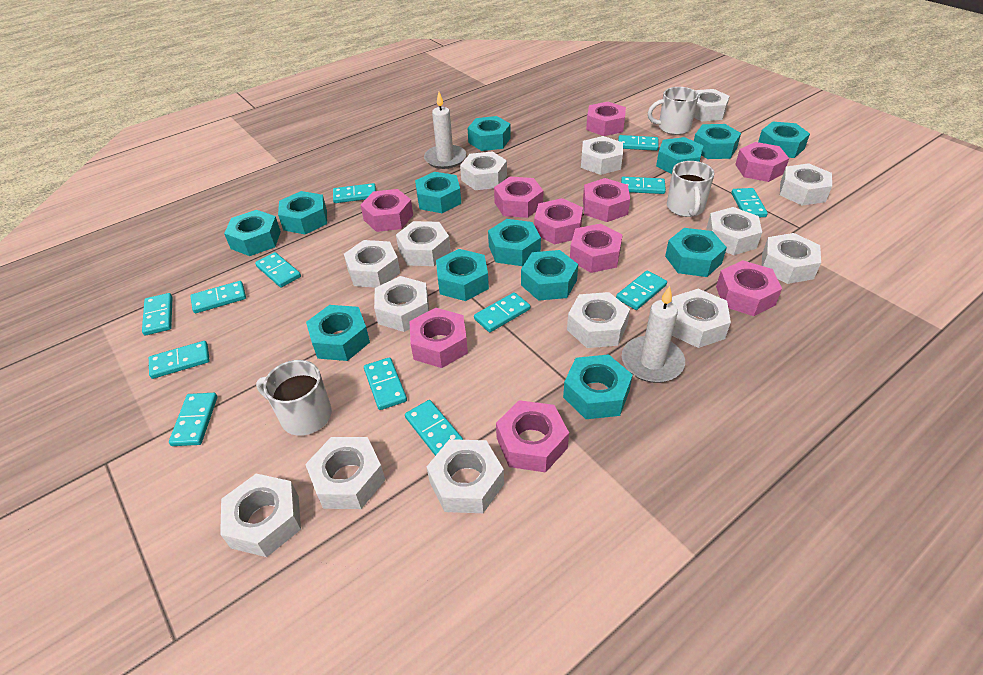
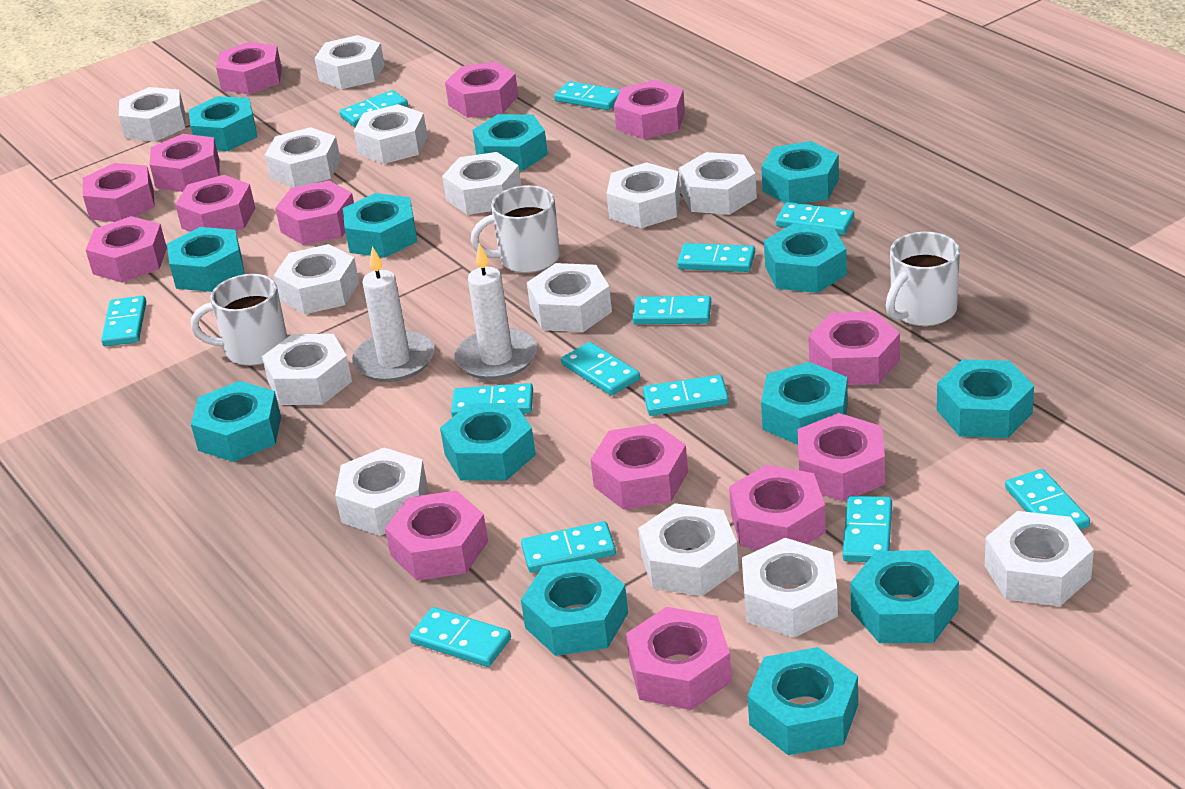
pink nut: 10 -> 14

